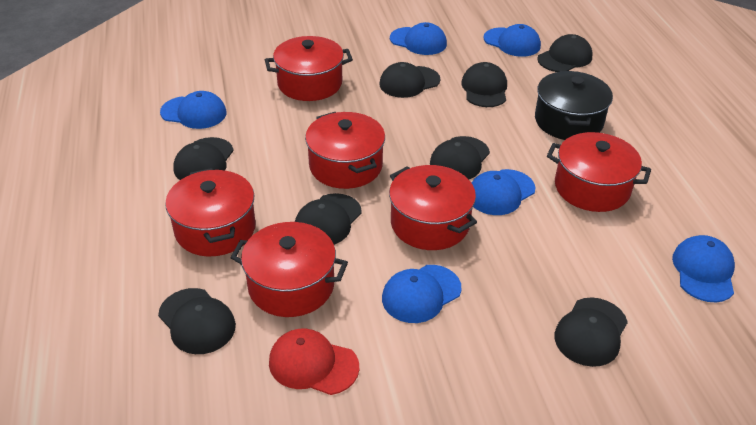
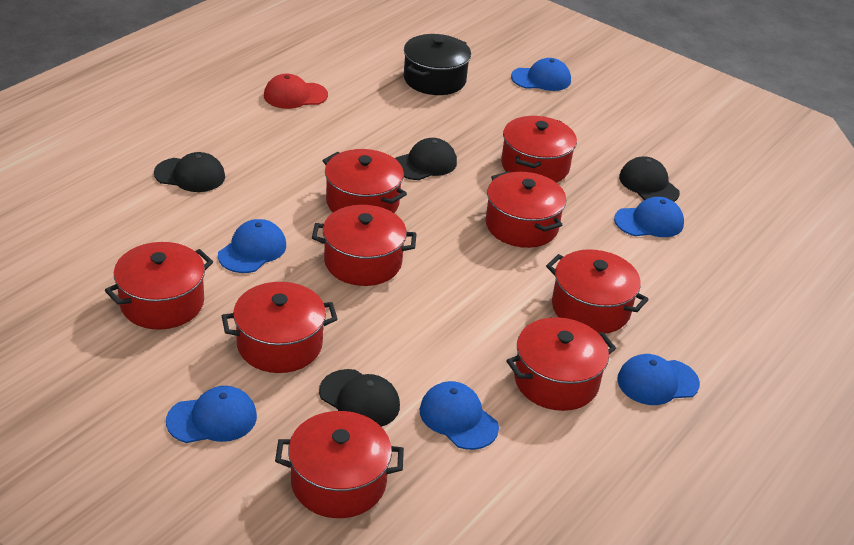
black cap: 8 -> 4
red pot: 6 -> 9

